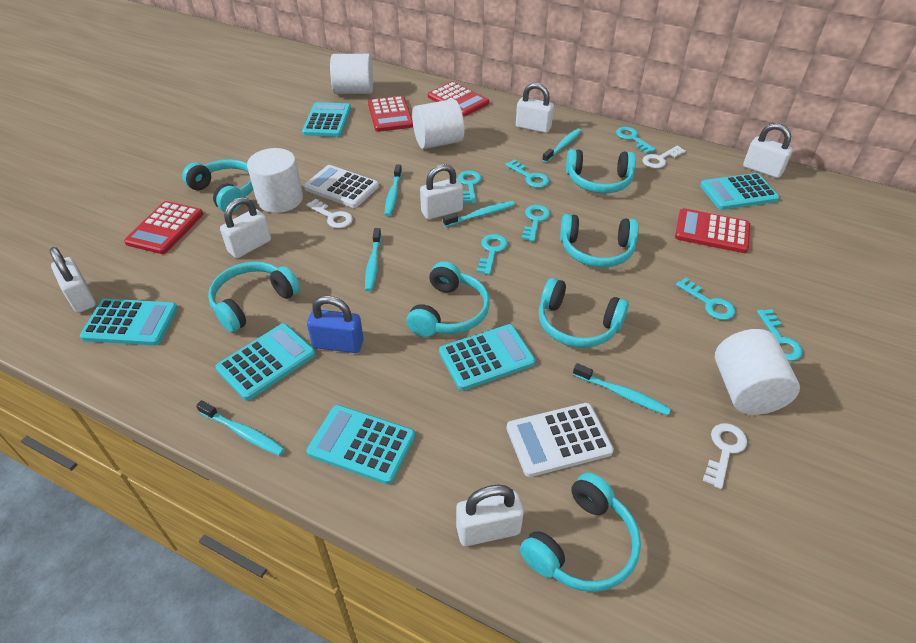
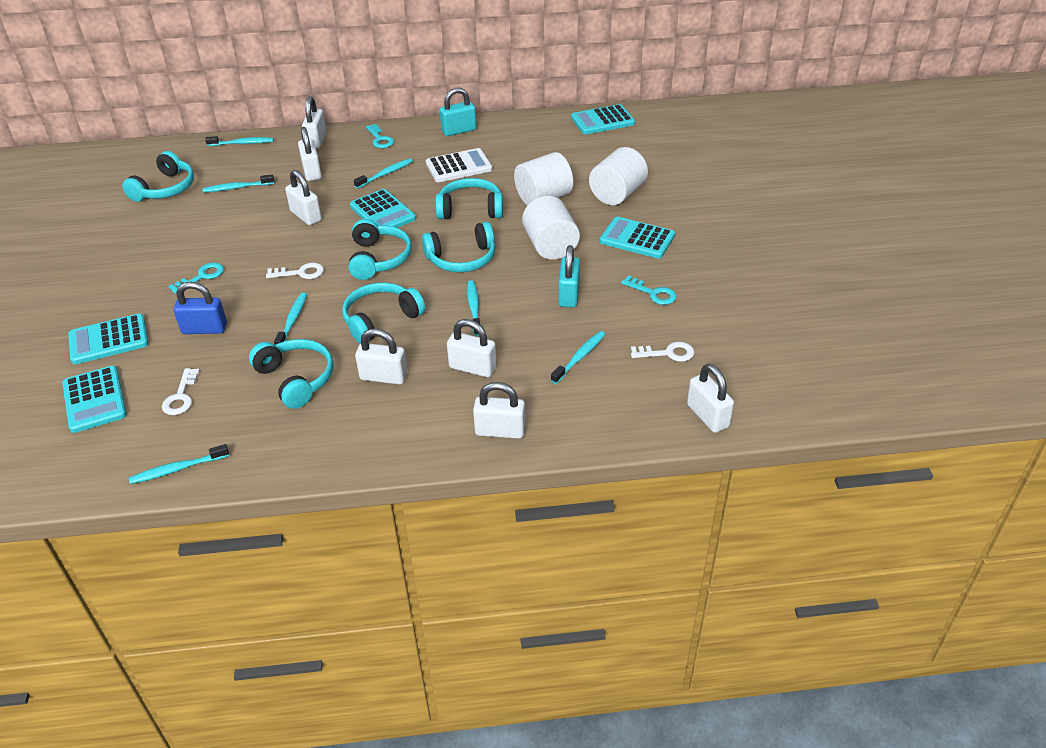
red calculator: 4 -> 0
turquoise calculator: 6 -> 5
turquoise headphones: 7 -> 6
turquoise key: 7 -> 3
turquoise padlock: 0 -> 2
turquoise toothbrush: 6 -> 7
white calculator: 2 -> 1
white cylinder: 4 -> 3
white padlock: 6 -> 7

